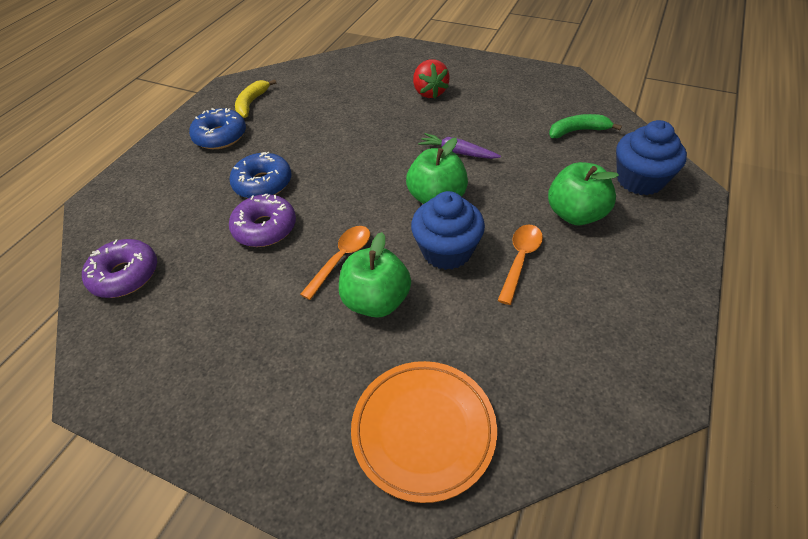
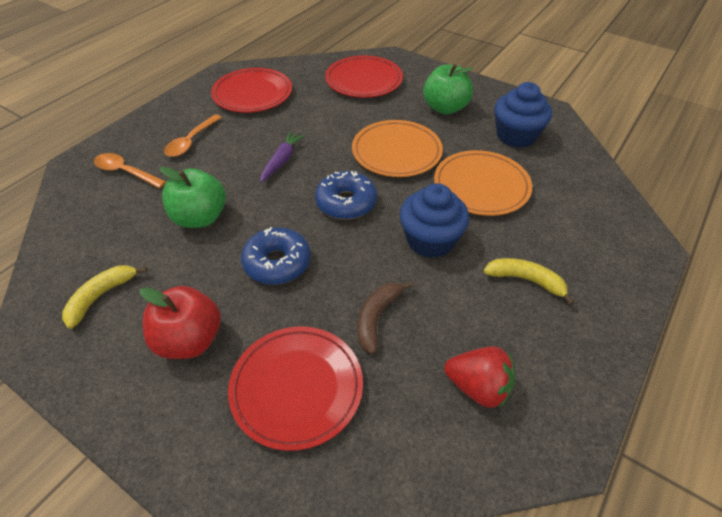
brown banana: 0 -> 1
green apple: 3 -> 2
green banana: 1 -> 0
orange plate: 1 -> 2
purple donut: 2 -> 0
red apple: 0 -> 1
red plate: 0 -> 3
yellow banana: 1 -> 2

